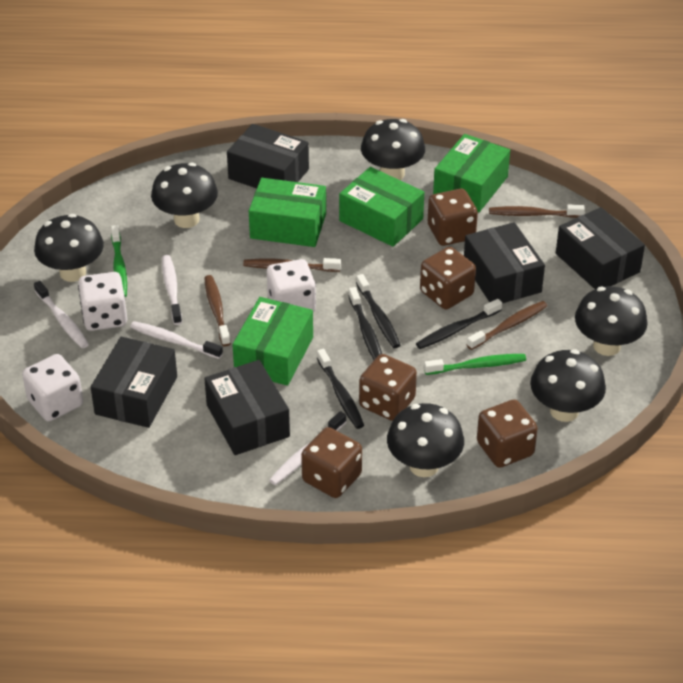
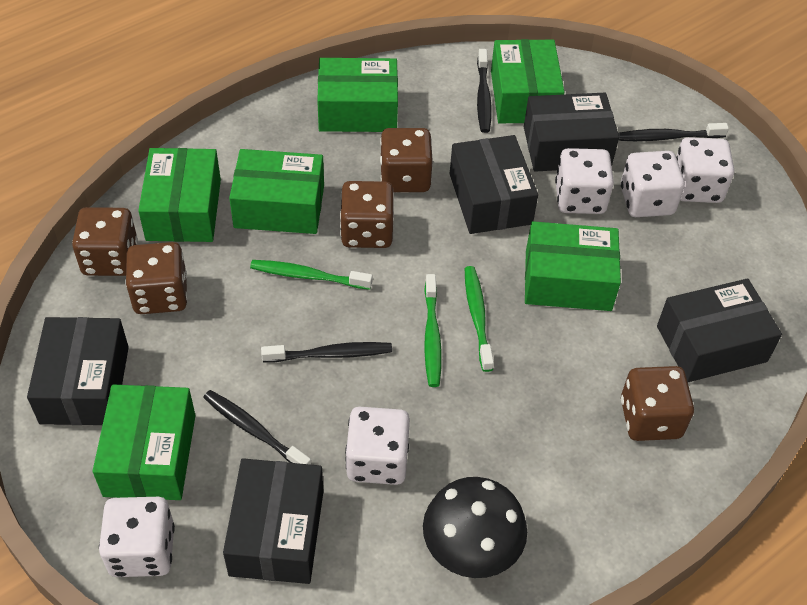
black mushroom: 6 -> 1
brown toothbrush: 4 -> 0
green box: 4 -> 6
green toothbrush: 2 -> 3
white dice: 3 -> 5
white toothbrush: 4 -> 0

